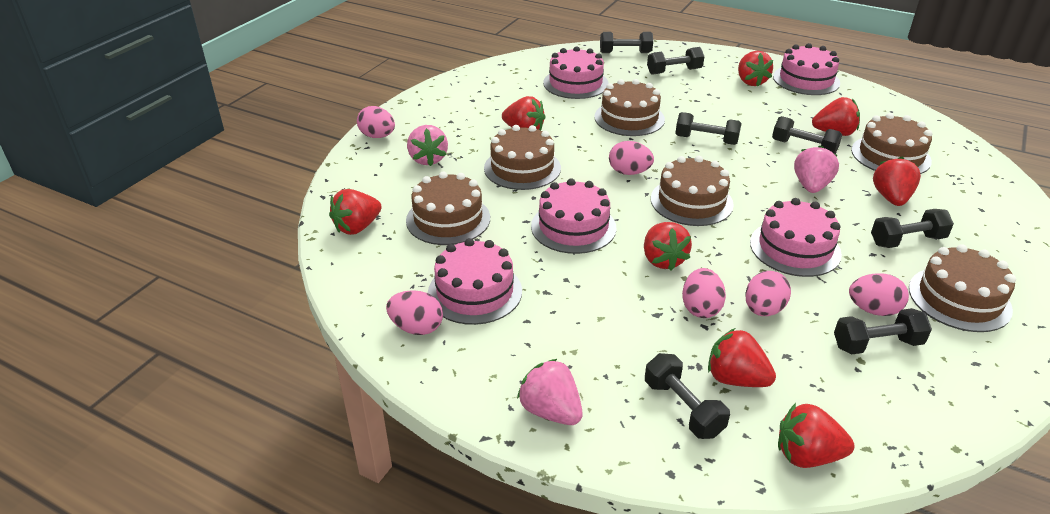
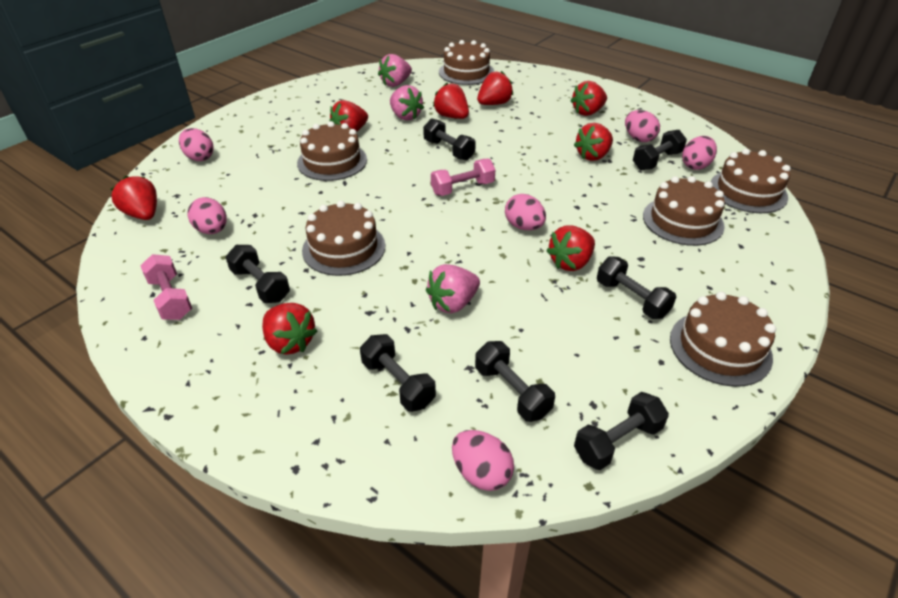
pink cake: 5 -> 0
pink dumbbell: 0 -> 2

